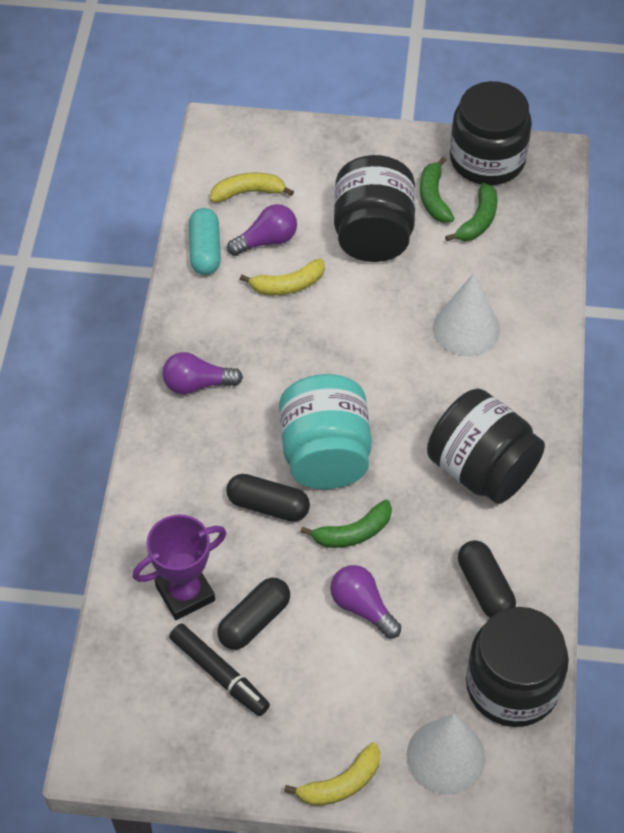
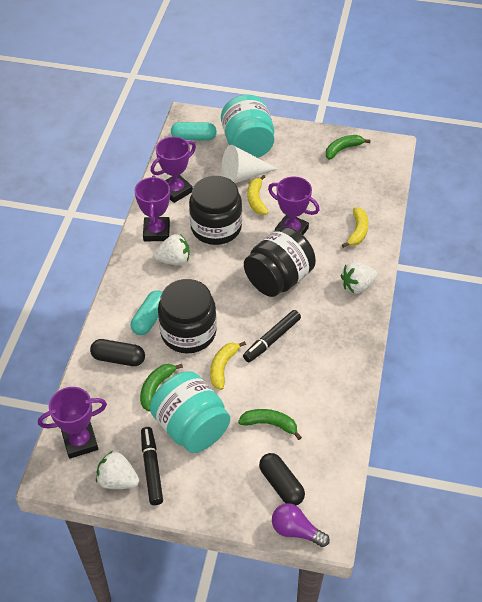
black capsule: 3 -> 2
black jar: 4 -> 3
black marker: 1 -> 2
purple light bulb: 3 -> 1
purple trophy: 1 -> 4
turquoise capsule: 1 -> 2
turquoise jar: 1 -> 2
white cone: 2 -> 1
white strawberry: 0 -> 3

